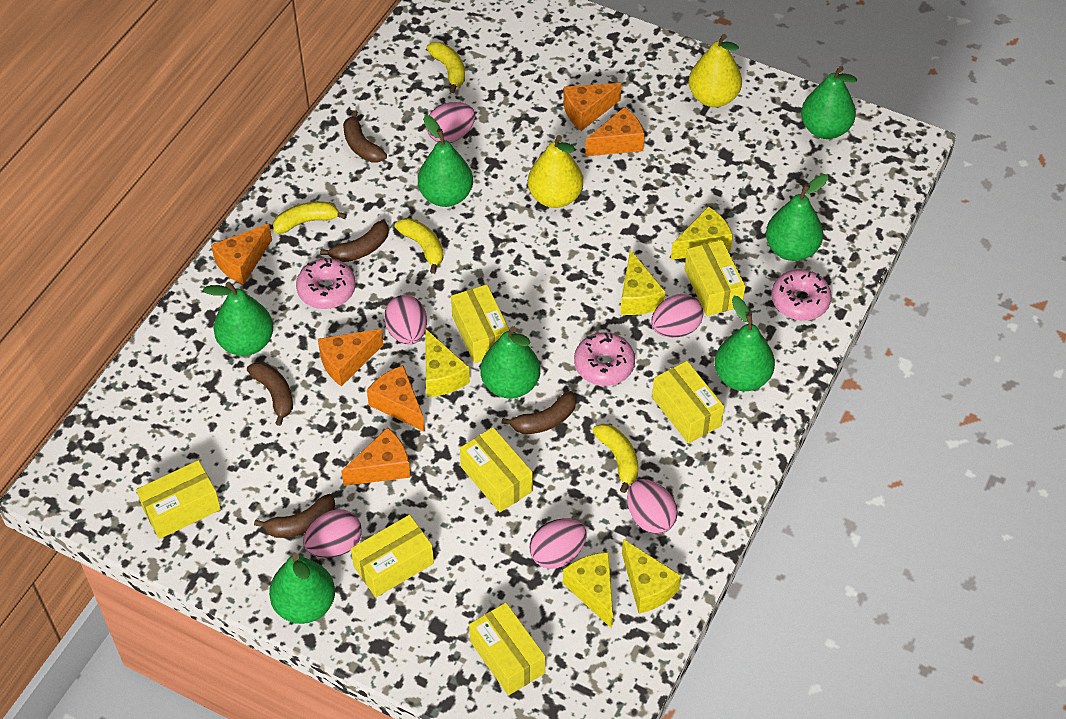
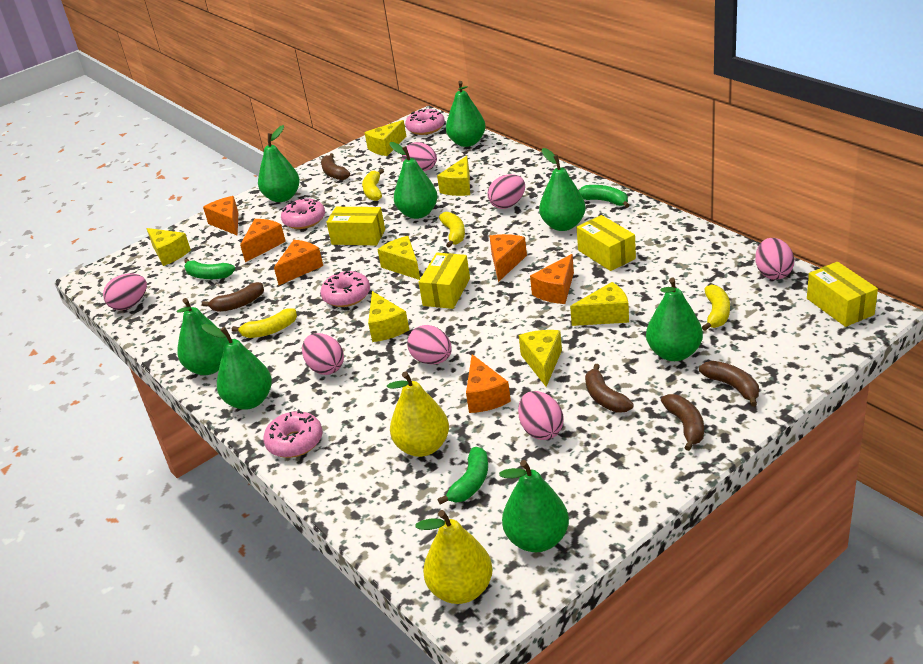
green banana: 0 -> 3
green pear: 7 -> 8
pink donut: 3 -> 4
pink egg: 6 -> 7
yellow box: 7 -> 4
yellow cheese: 5 -> 7

